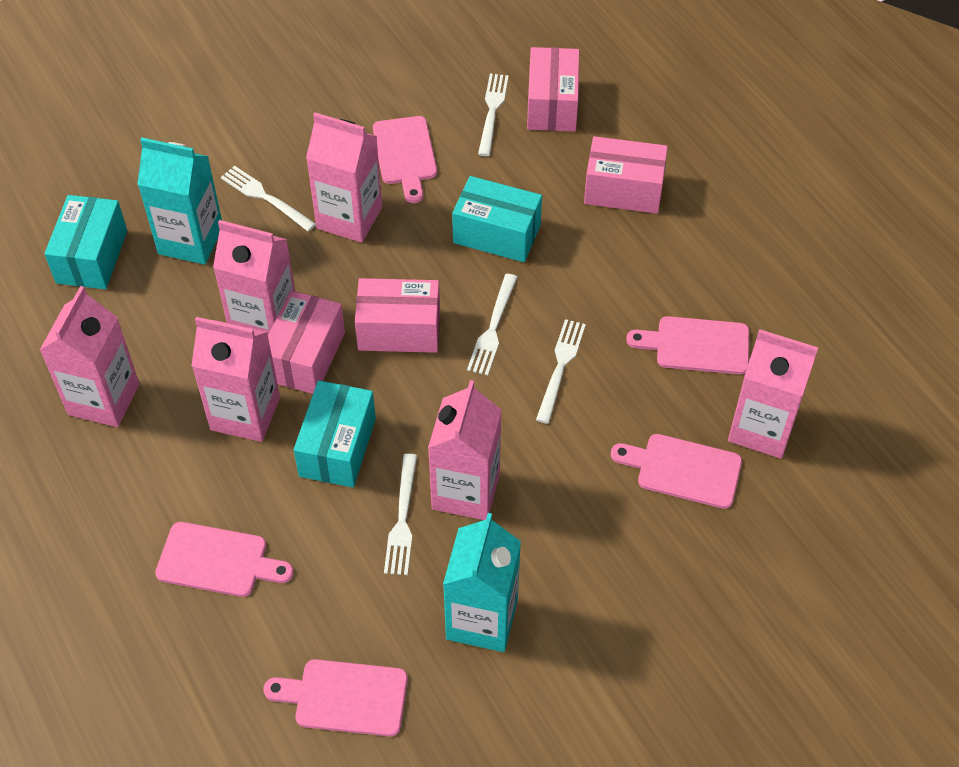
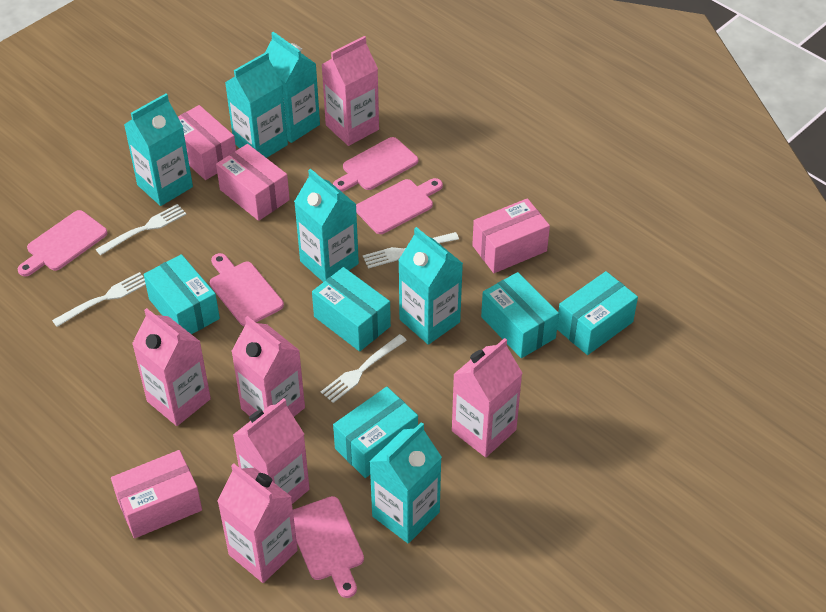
turquoise box: 3 -> 5
turquoise carton: 2 -> 6
white fork: 5 -> 4

